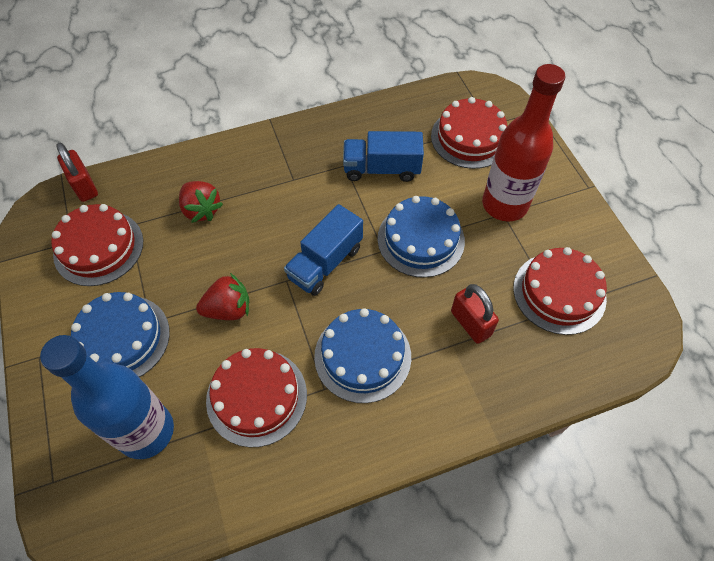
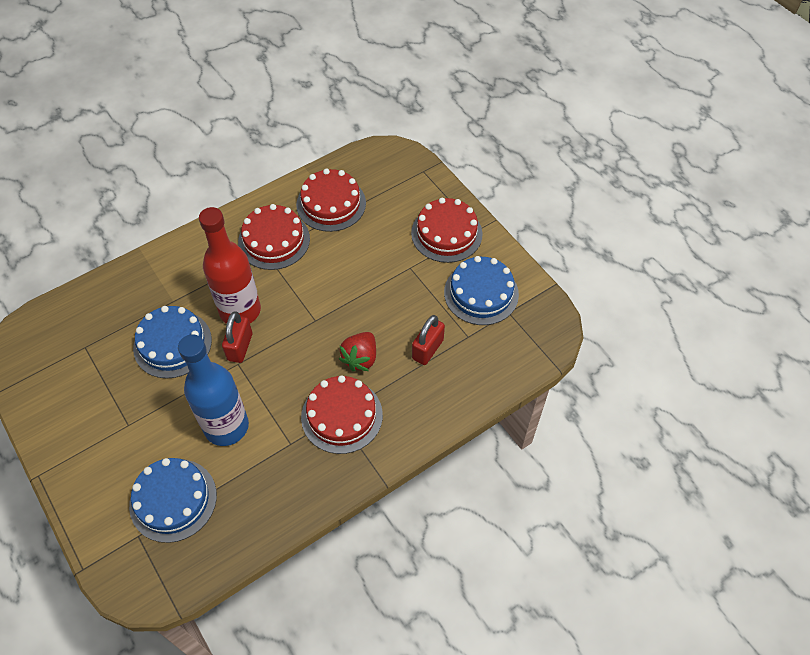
blue truck: 2 -> 0
red strawberry: 2 -> 1

